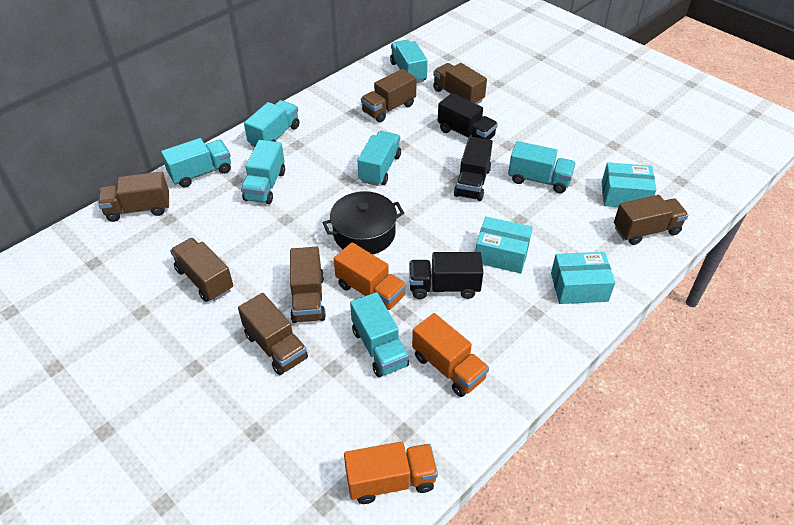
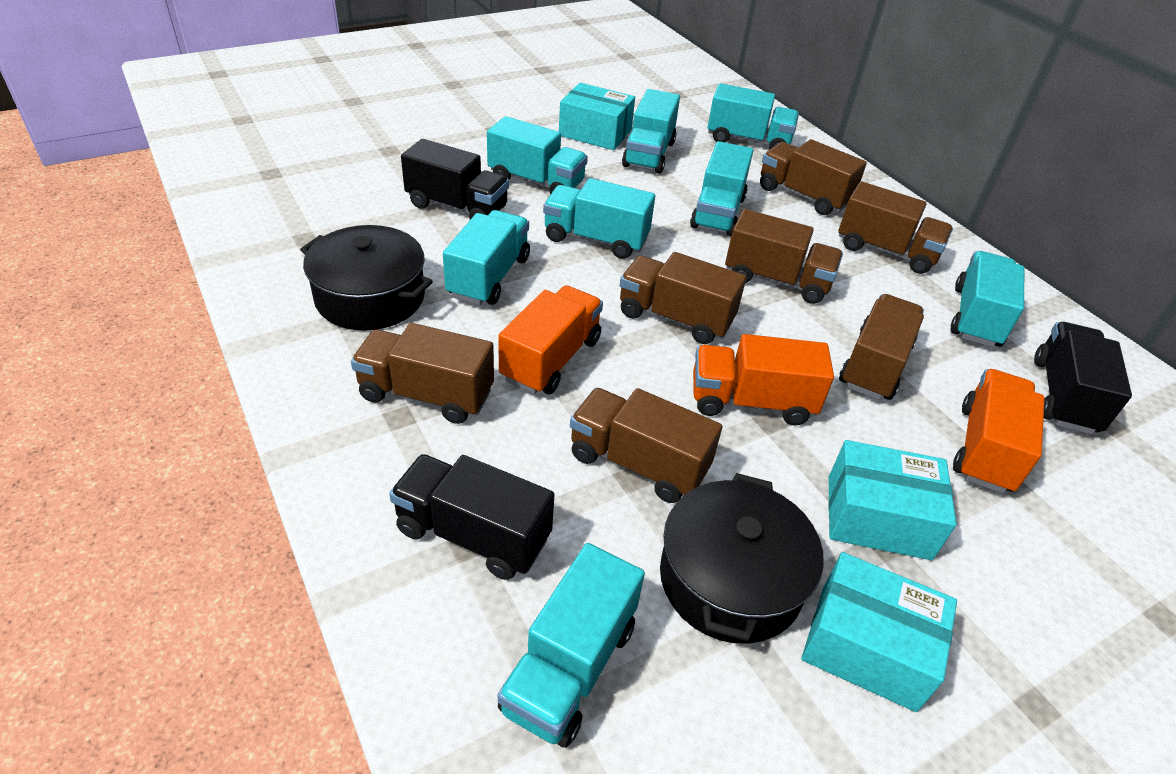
black pot: 1 -> 2
turquoise truck: 7 -> 8

